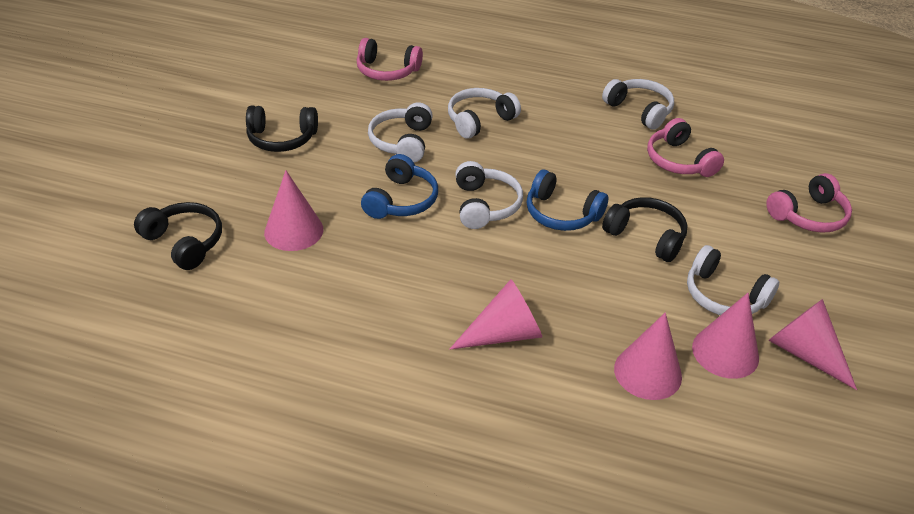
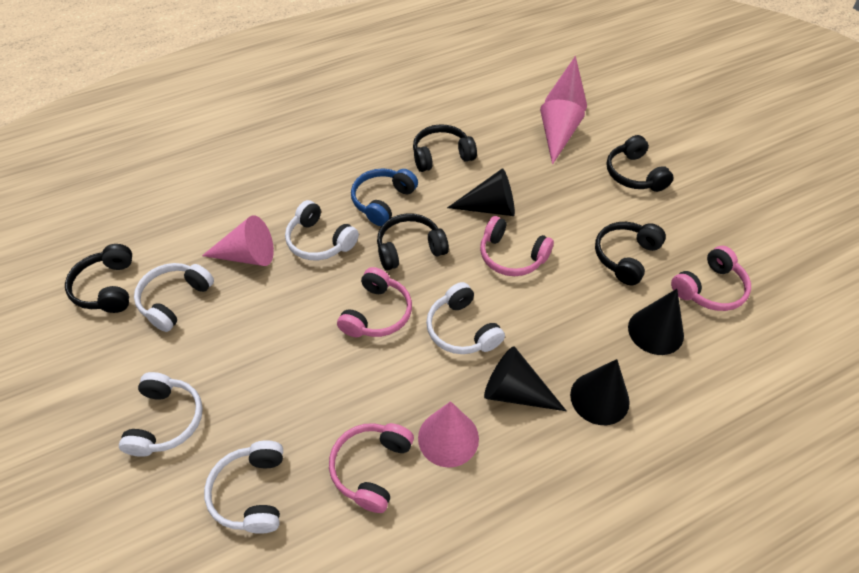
black cone: 0 -> 4
black headphones: 3 -> 5
blue headphones: 2 -> 1
pink cone: 5 -> 4
pink headphones: 3 -> 4

